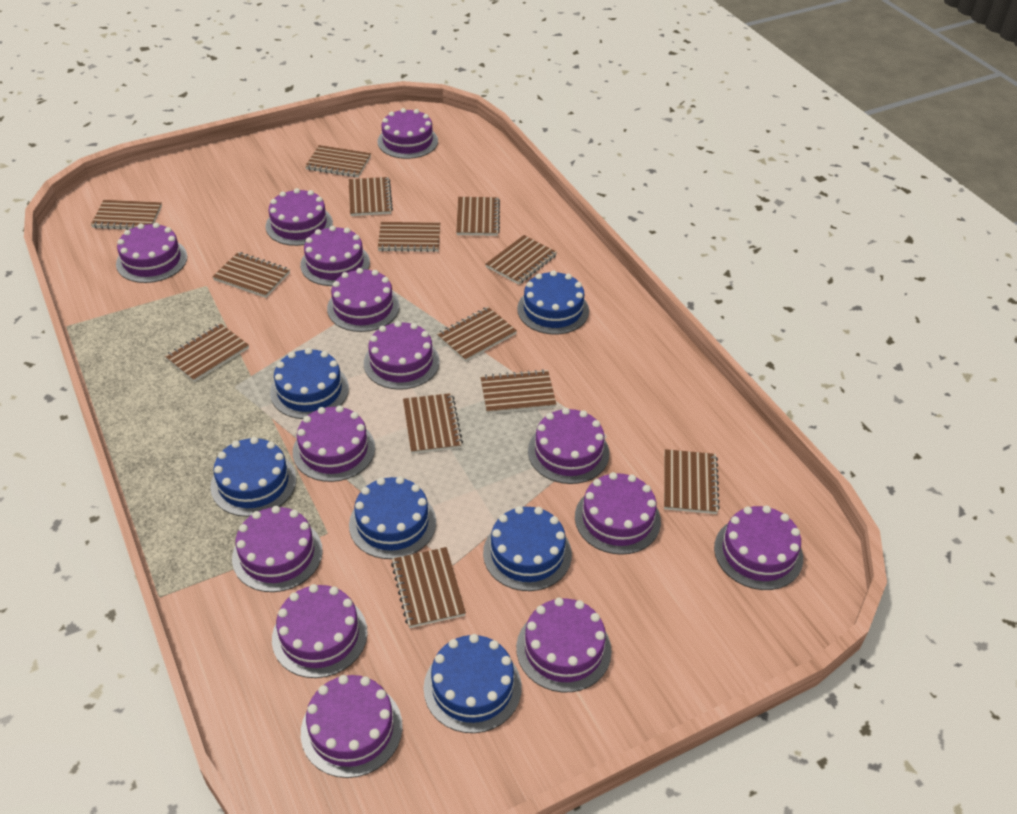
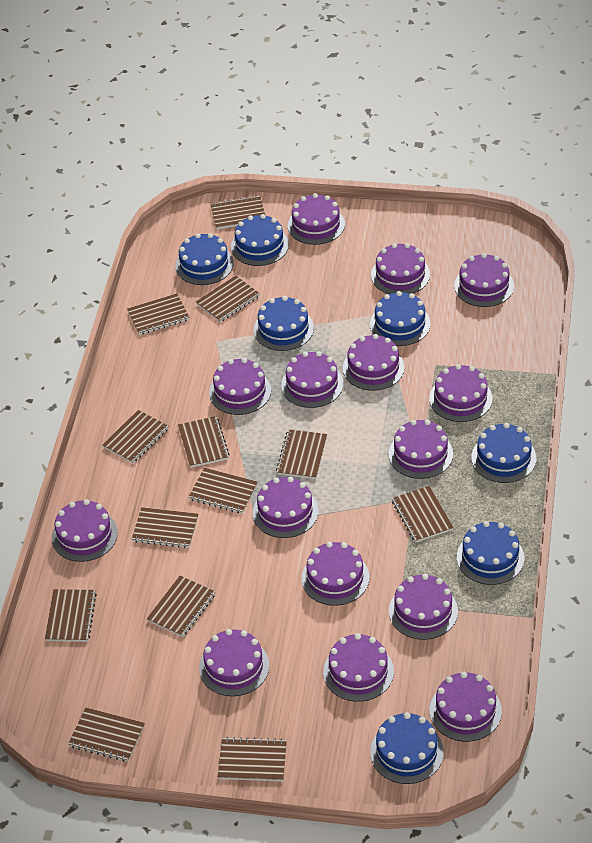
blue cake: 6 -> 7
purple cake: 14 -> 15

